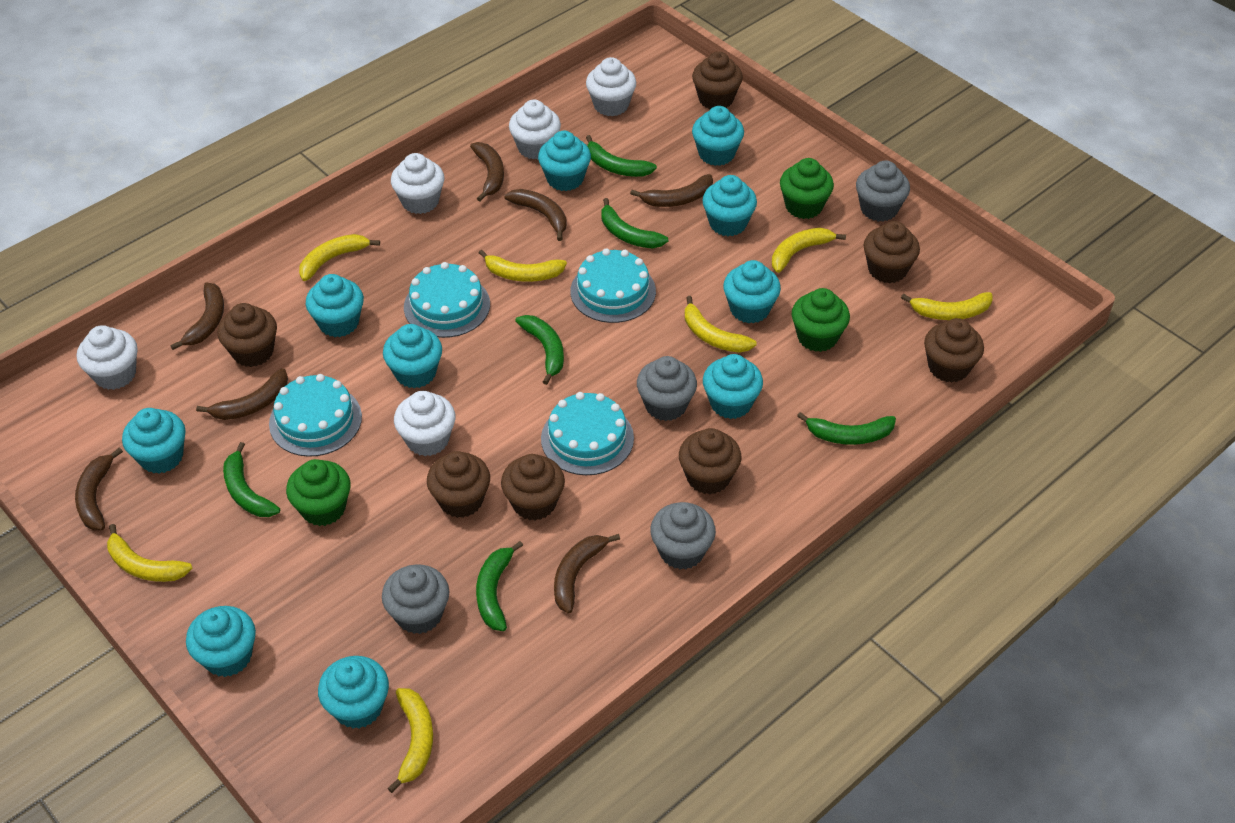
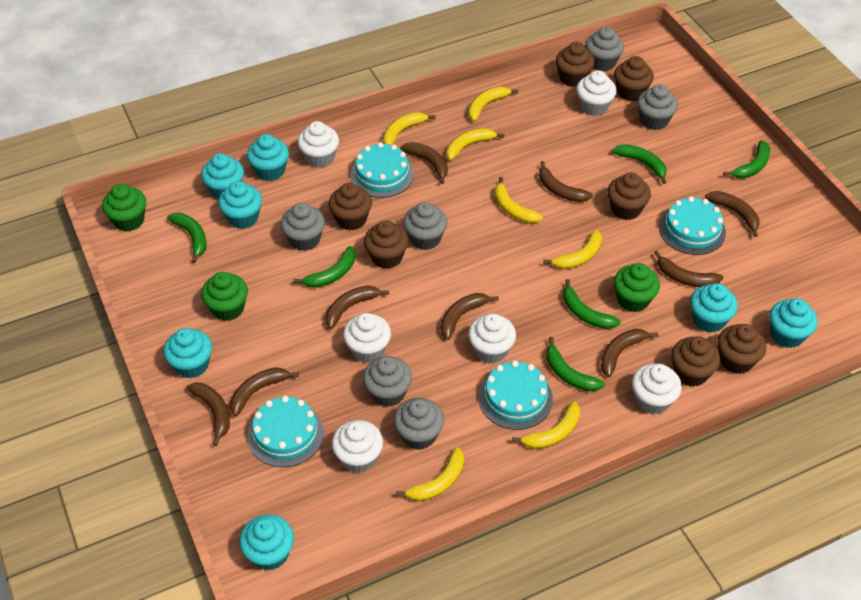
brown banana: 7 -> 9
grey cupcake: 4 -> 6
turquoise cupcake: 10 -> 7
white cupcake: 5 -> 6

